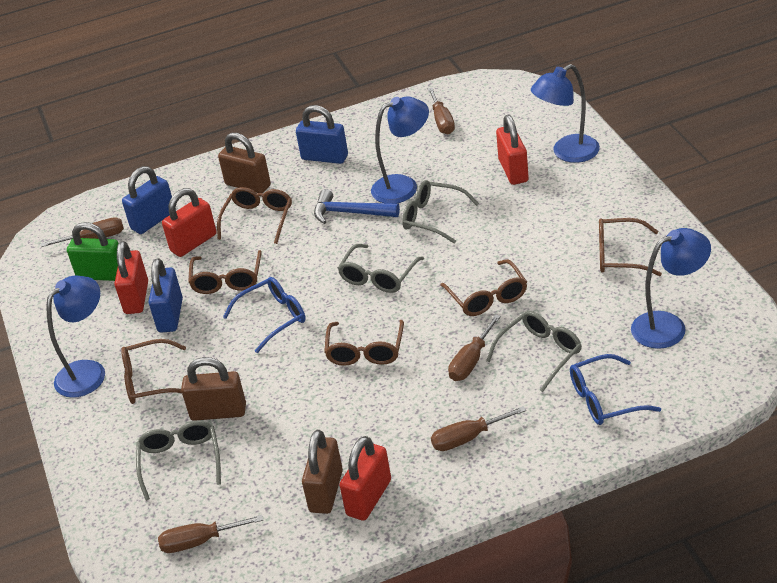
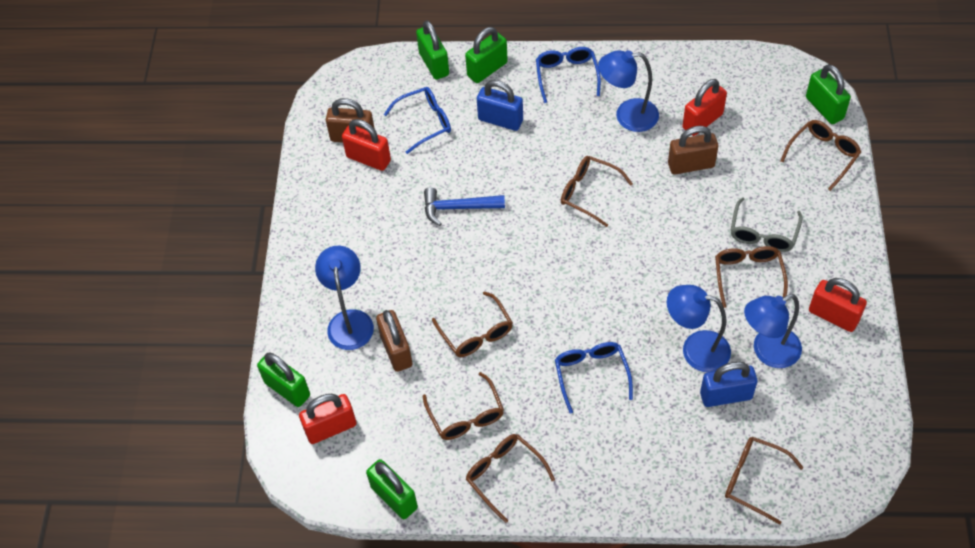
blue glasses: 2 -> 3
blue padlock: 3 -> 2
brown glasses: 6 -> 7
brown screwdriver: 5 -> 0
green padlock: 1 -> 5
grey glasses: 4 -> 1

